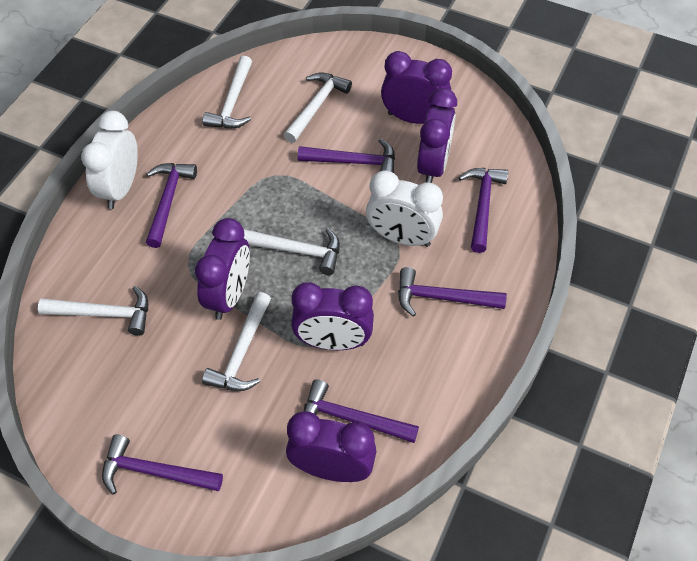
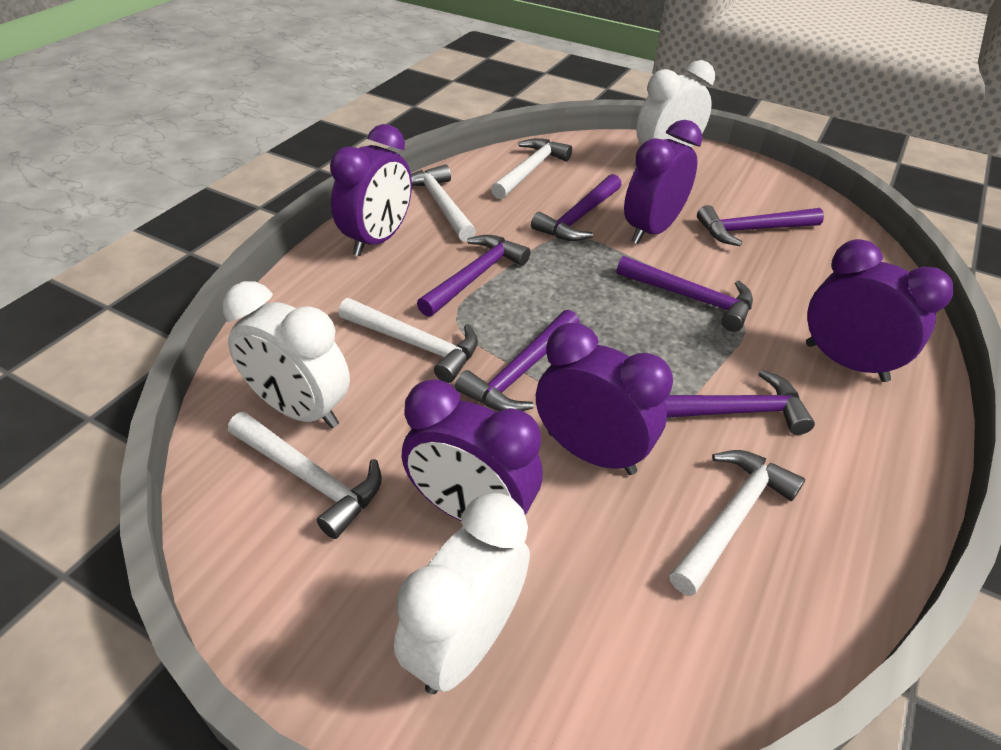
white clock: 2 -> 3

